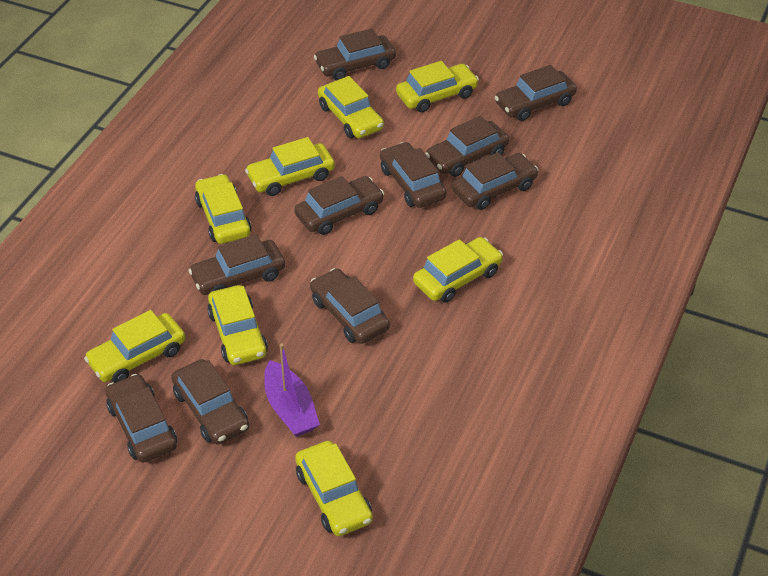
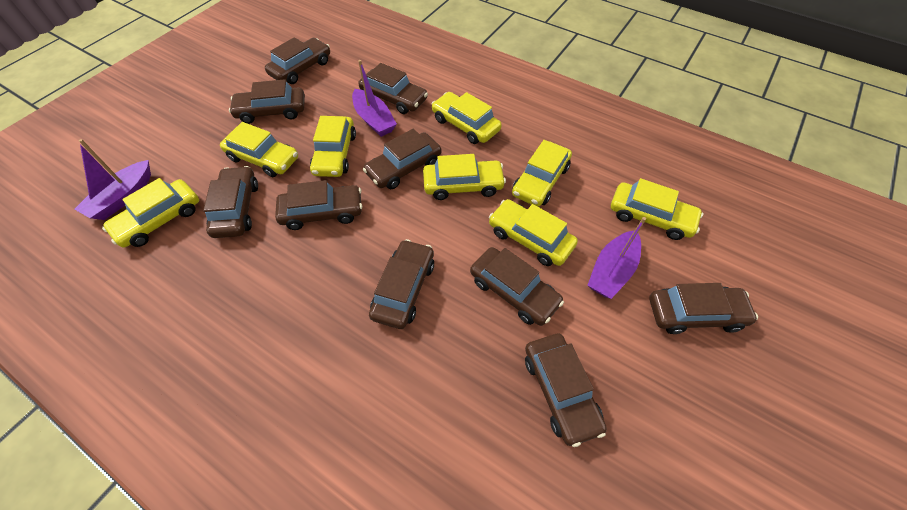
purple boat: 1 -> 3

